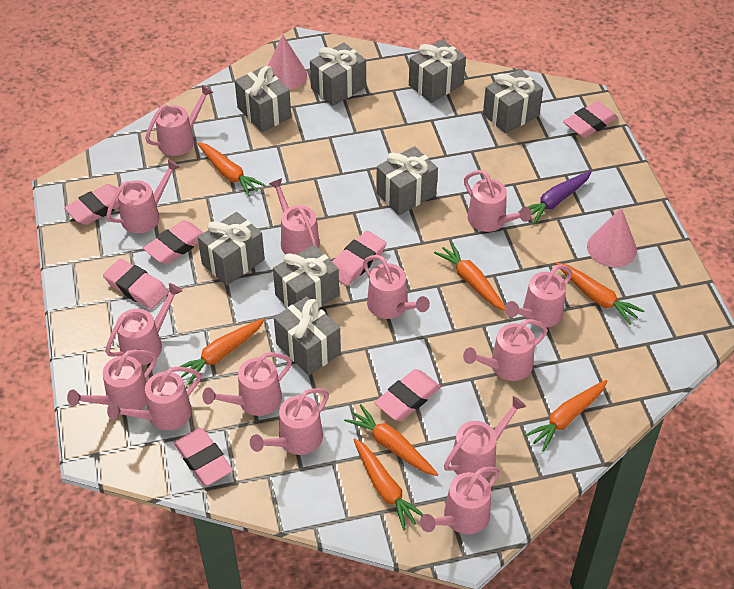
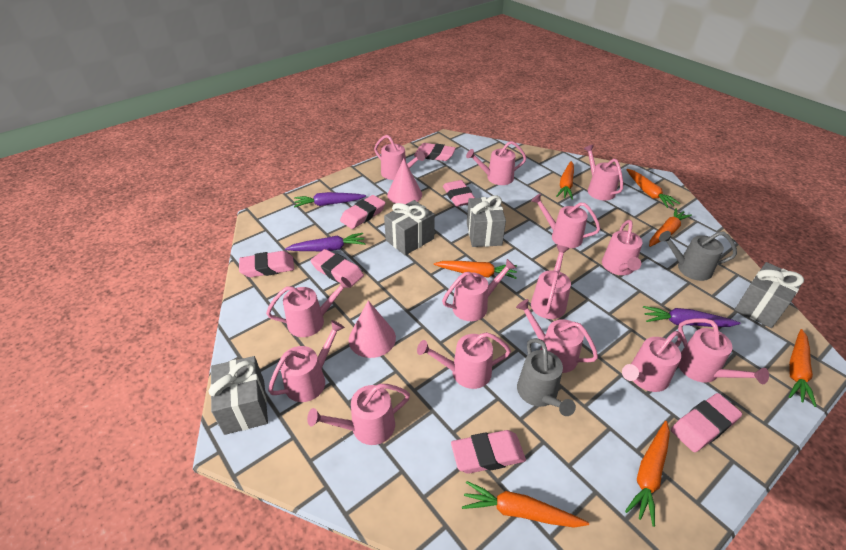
grey gift: 8 -> 4
grey watering can: 0 -> 2
purple carrot: 1 -> 3

